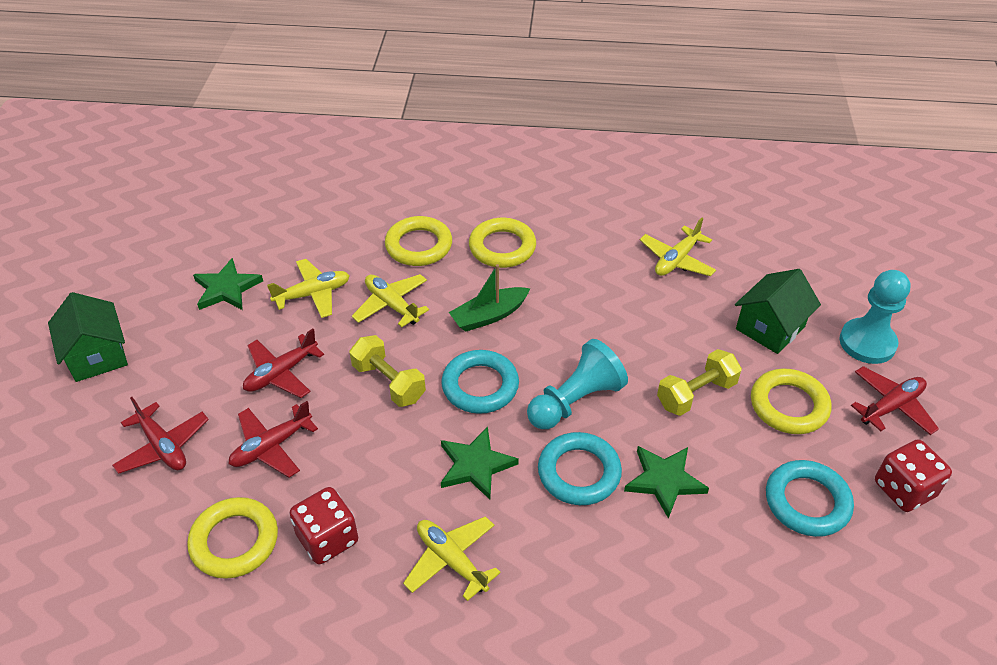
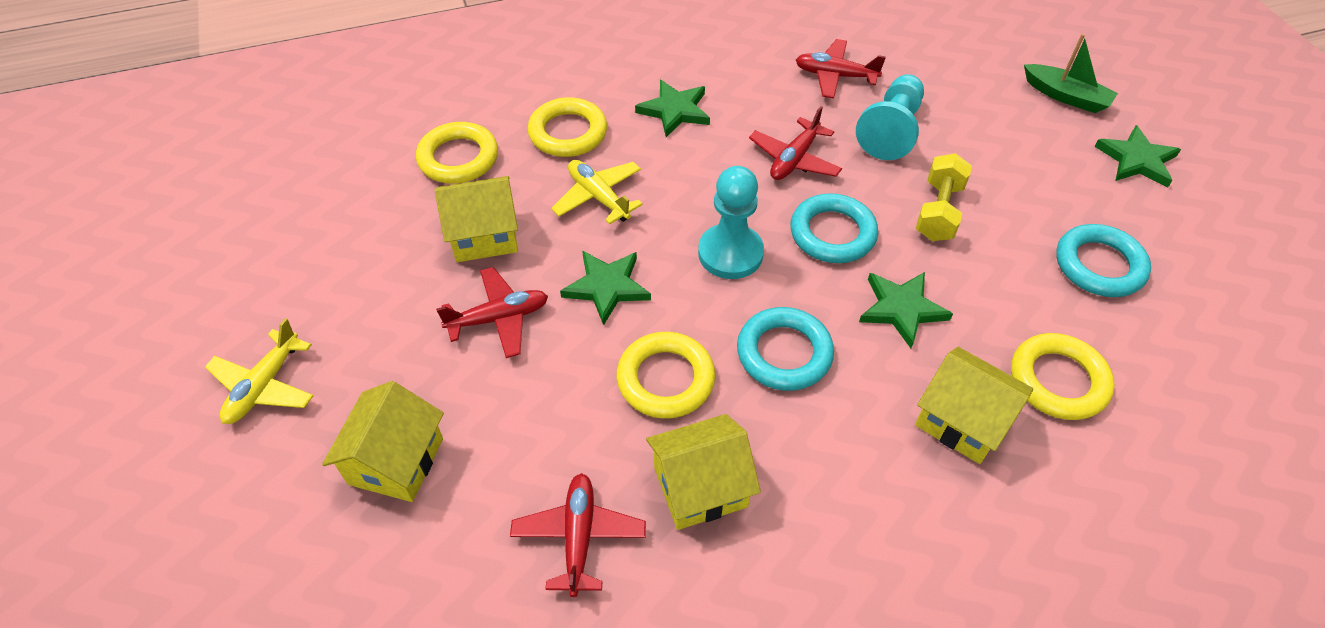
green house: 2 -> 0
green star: 3 -> 4
red dice: 2 -> 0
yellow dumbbell: 2 -> 1
yellow house: 0 -> 4
yellow plane: 4 -> 2

